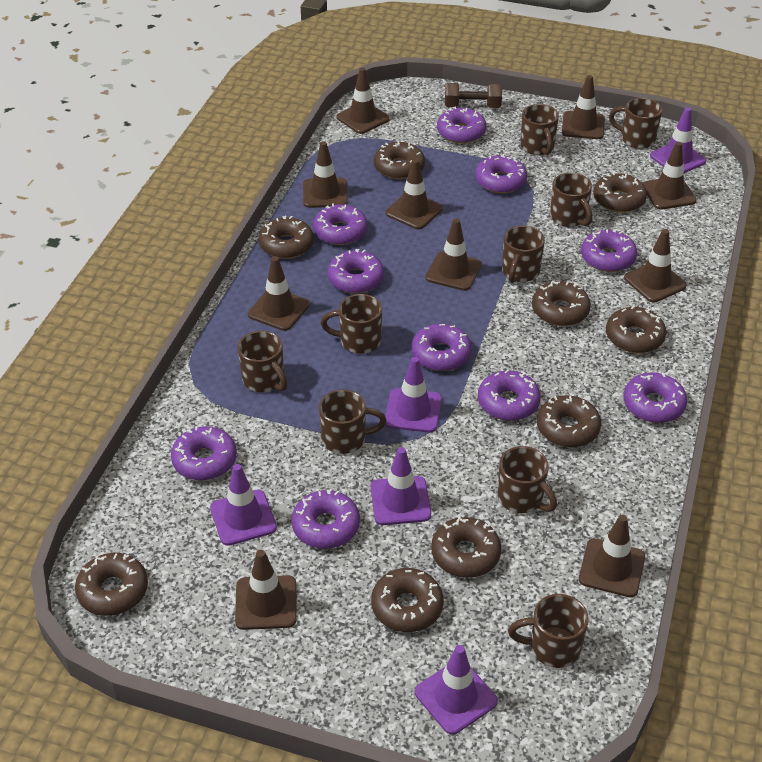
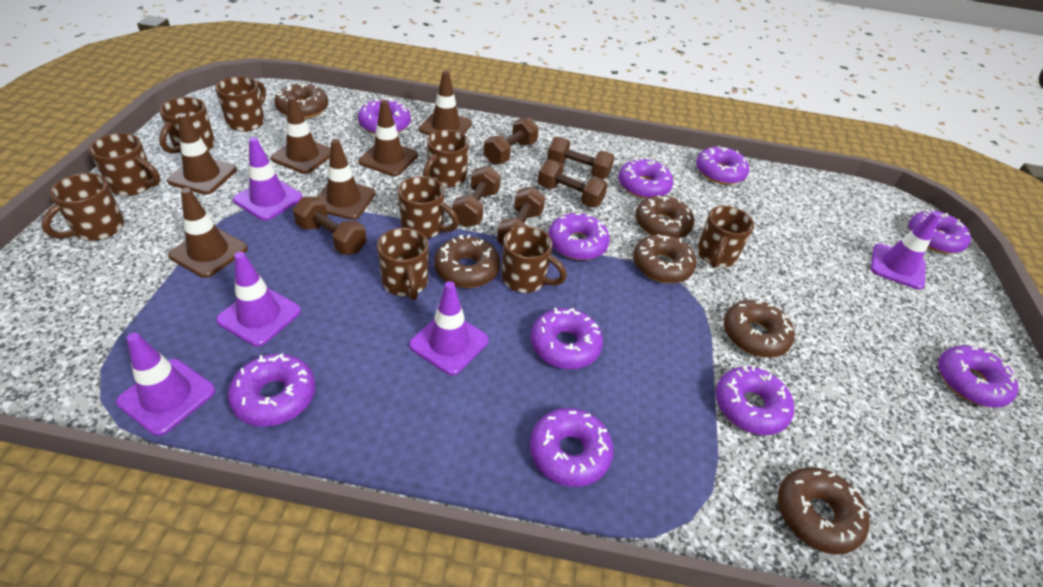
brown donut: 9 -> 6
brown dumbbell: 1 -> 6
brown traffic cone: 10 -> 6

